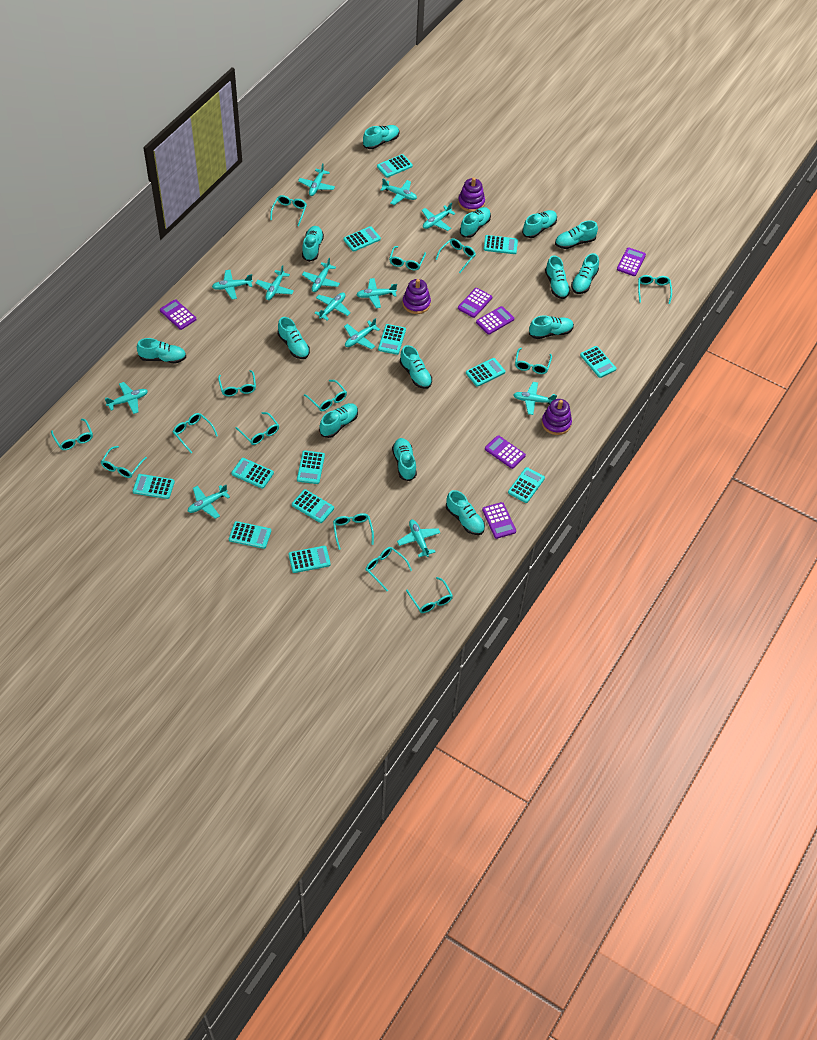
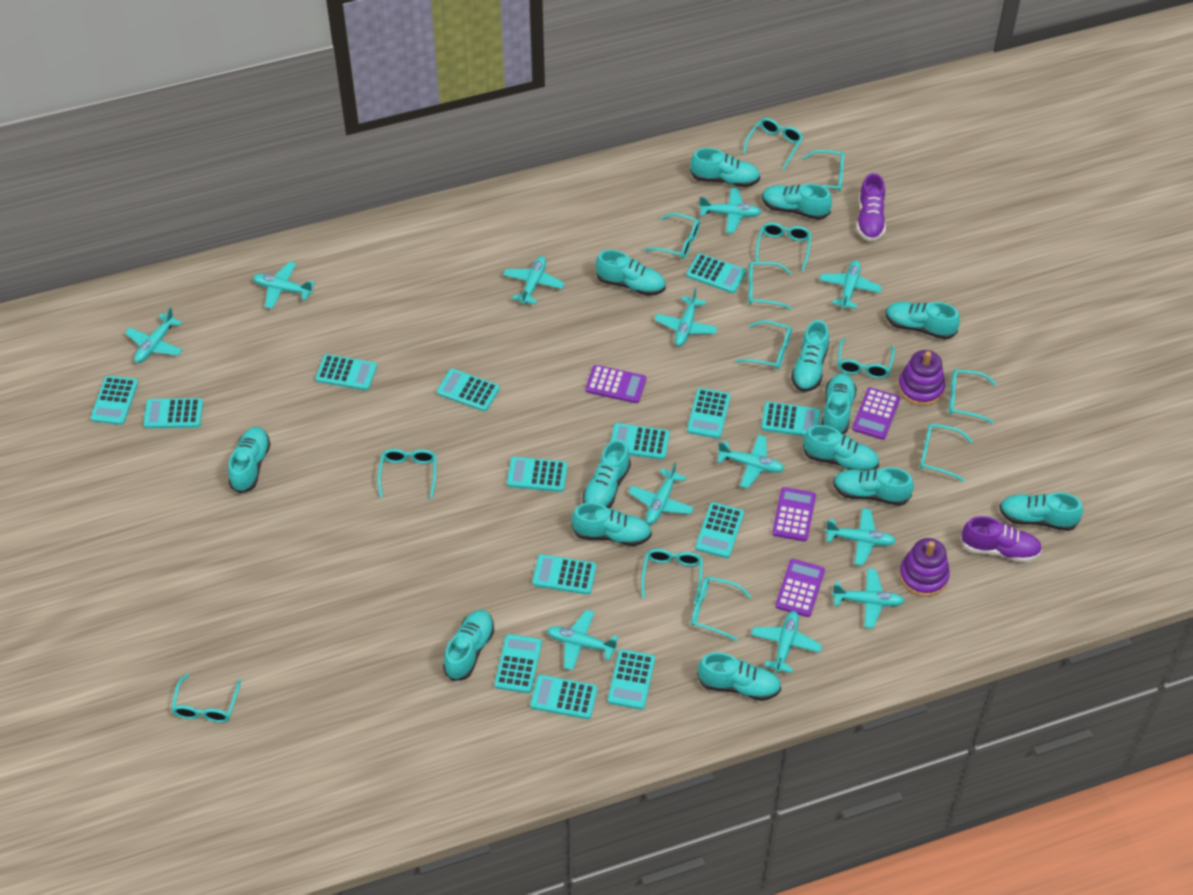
purple calculator: 6 -> 4
purple shoe: 0 -> 2
purple stacking toy: 3 -> 2
turquoise calculator: 13 -> 14
turquoise glasses: 14 -> 13
turquoise plane: 13 -> 12

